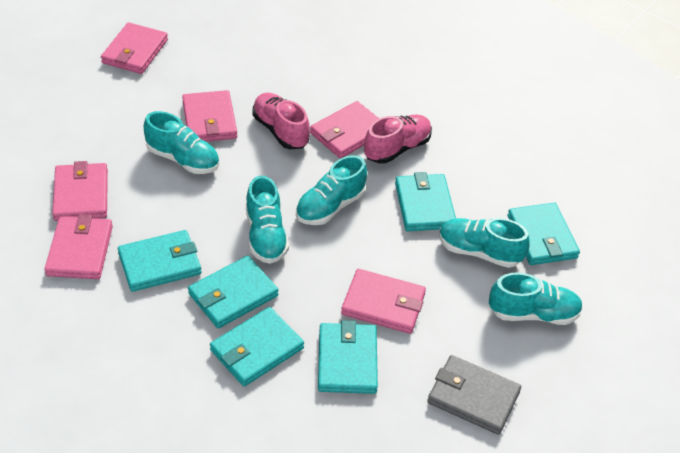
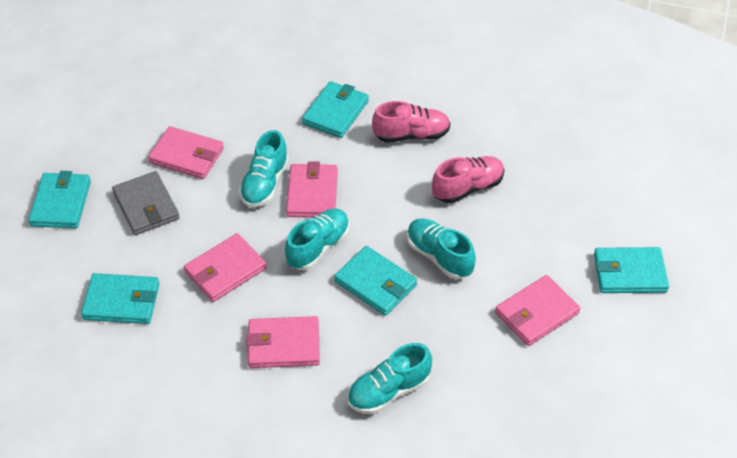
pink wallet: 6 -> 5
turquoise shoe: 5 -> 4
turquoise wallet: 6 -> 5

